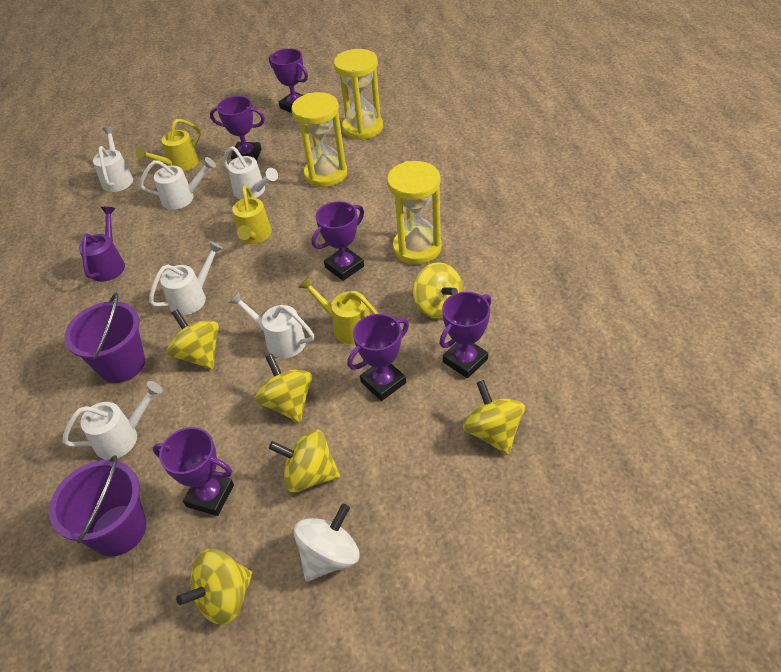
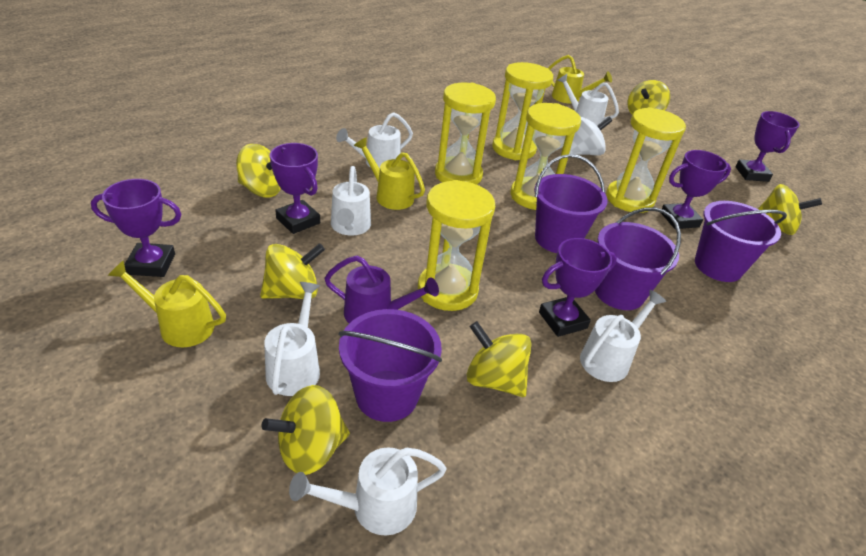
purple bucket: 2 -> 4
purple trophy: 6 -> 5
yellow hourglass: 3 -> 5

